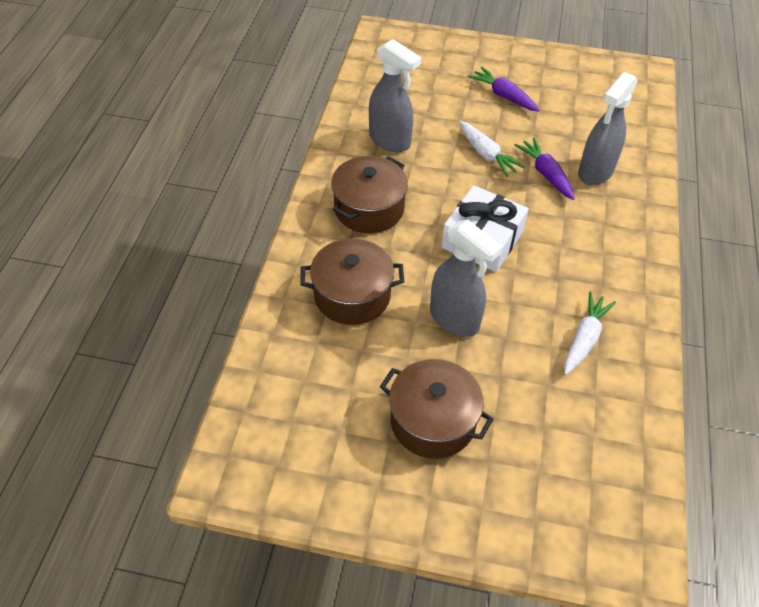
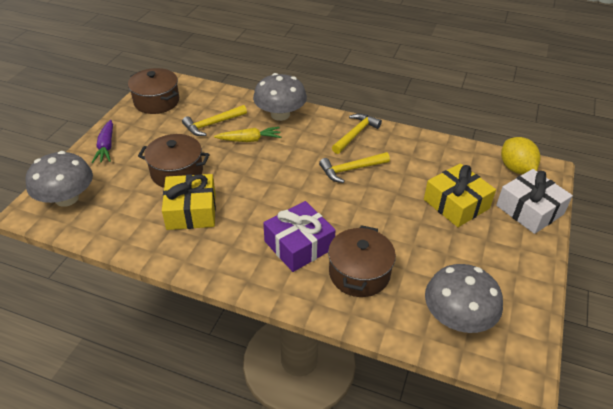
grey mushroom: 0 -> 3
grey spray bottle: 3 -> 0
purple carrot: 2 -> 1
purple gift: 0 -> 1
white carrot: 2 -> 0
yellow carrot: 0 -> 1
yellow gift: 0 -> 2
yellow hammer: 0 -> 3
yellow lemon: 0 -> 1

